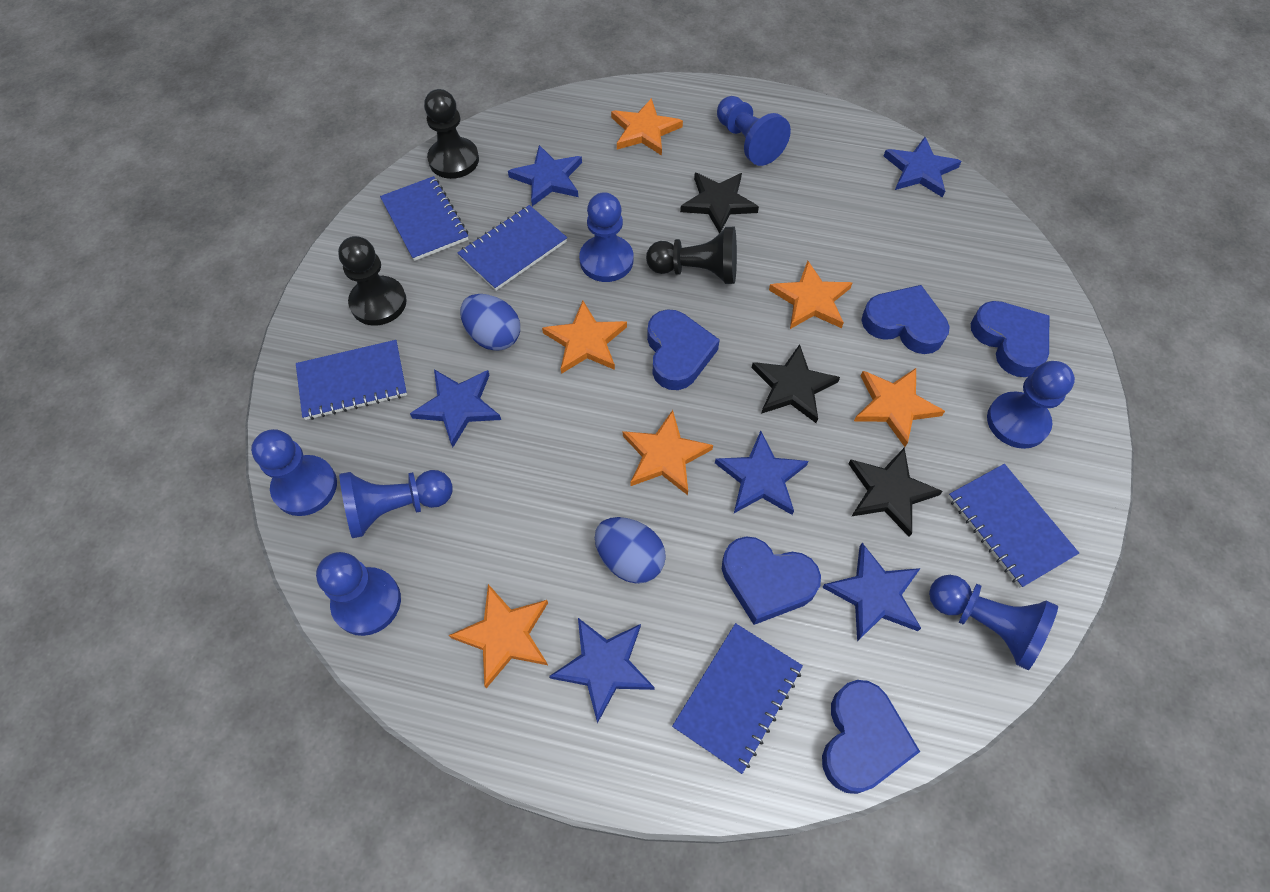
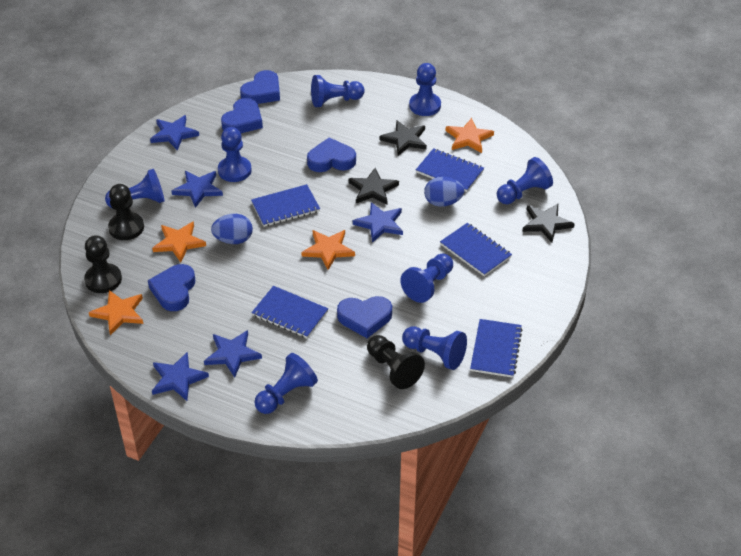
blue pawn: 7 -> 8
blue star: 6 -> 5
orange star: 6 -> 4

